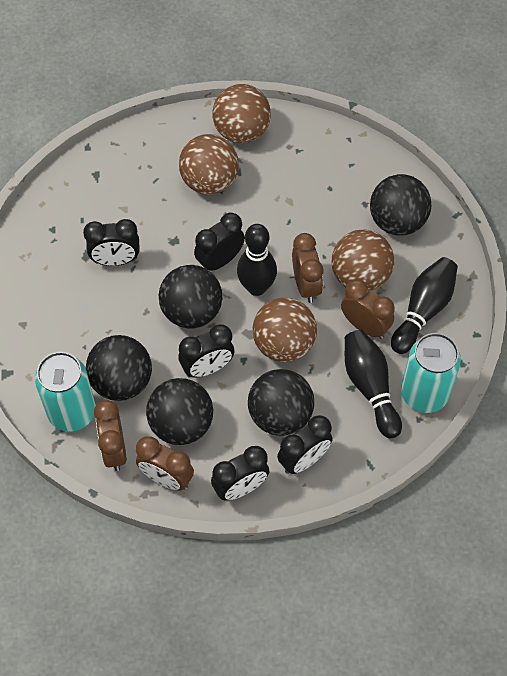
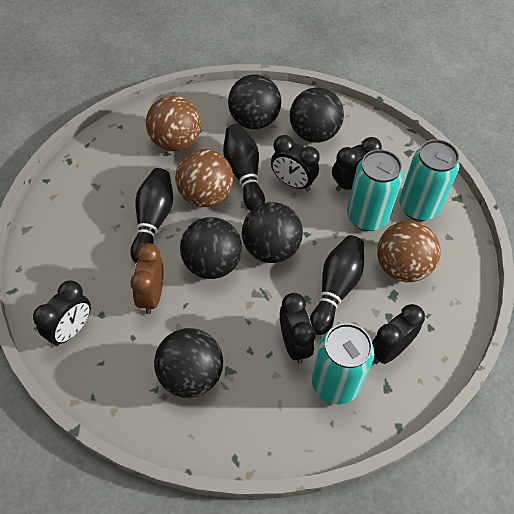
brown ball: 4 -> 3
brown clock: 4 -> 1
turquoise can: 2 -> 3

